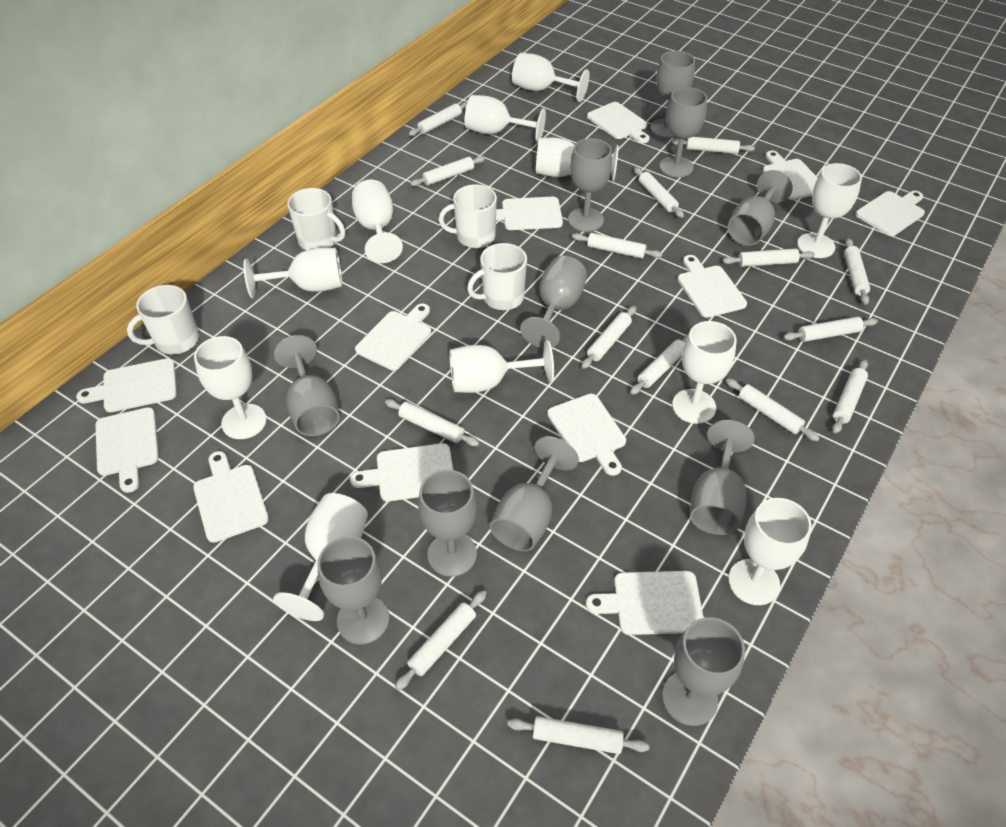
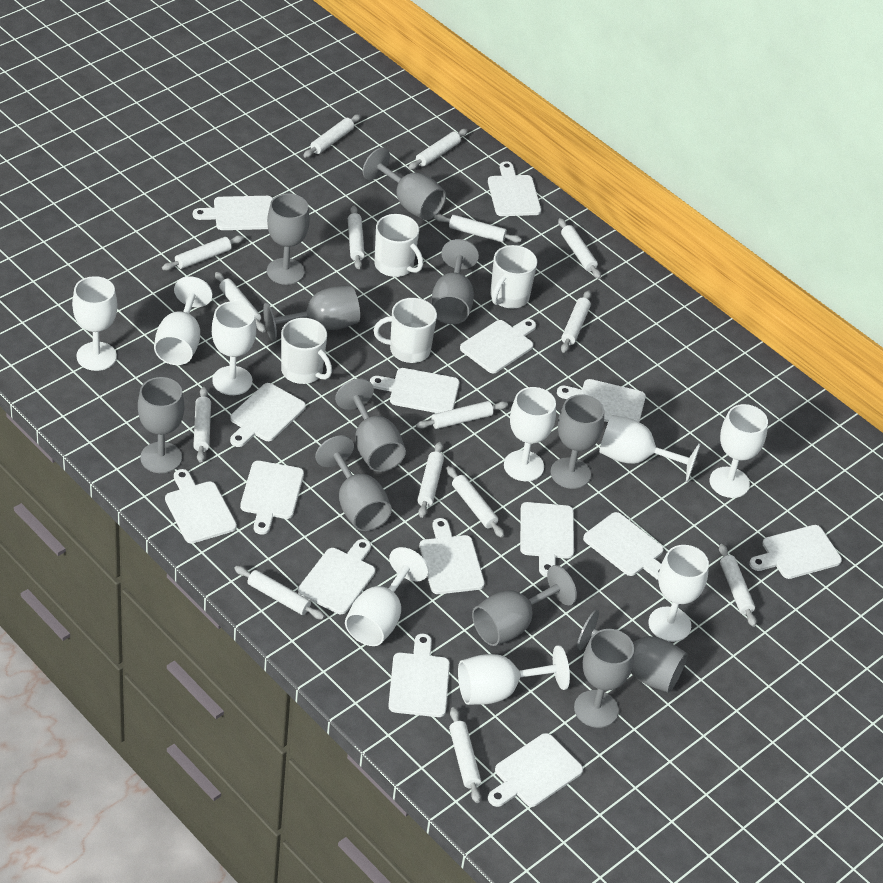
white cutting board: 12 -> 15
white goblet: 11 -> 9

